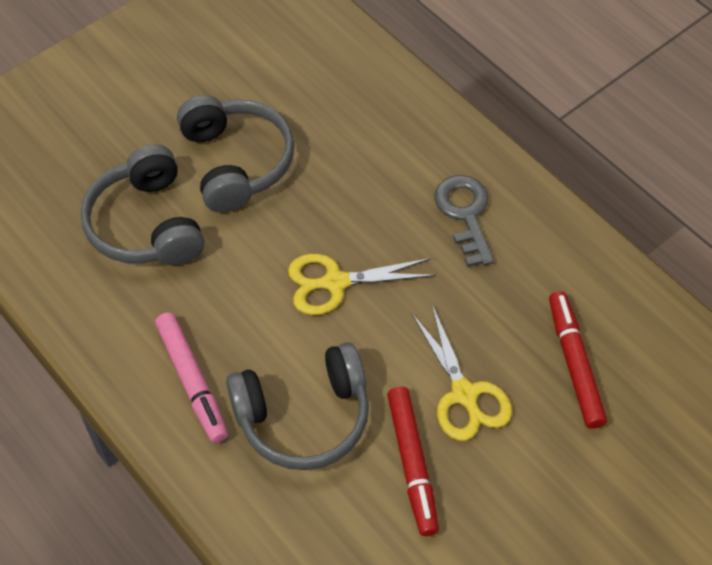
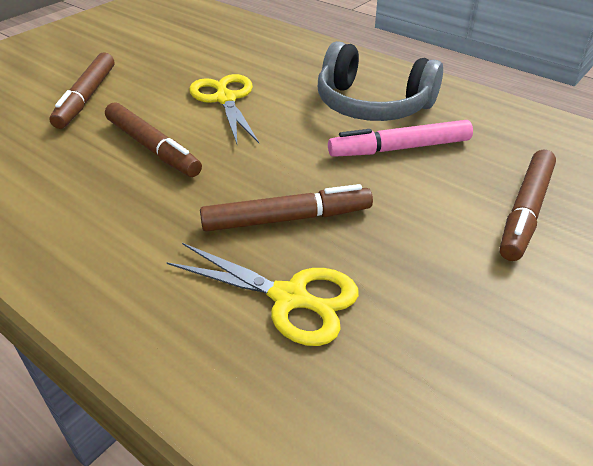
brown marker: 0 -> 4
grey headphones: 3 -> 1
grey key: 1 -> 0
red marker: 2 -> 0

